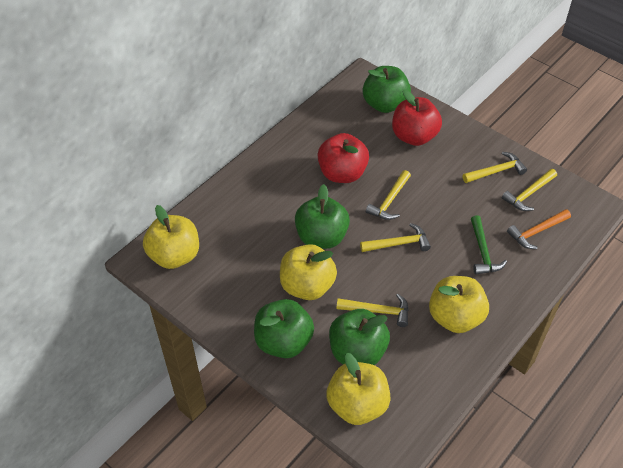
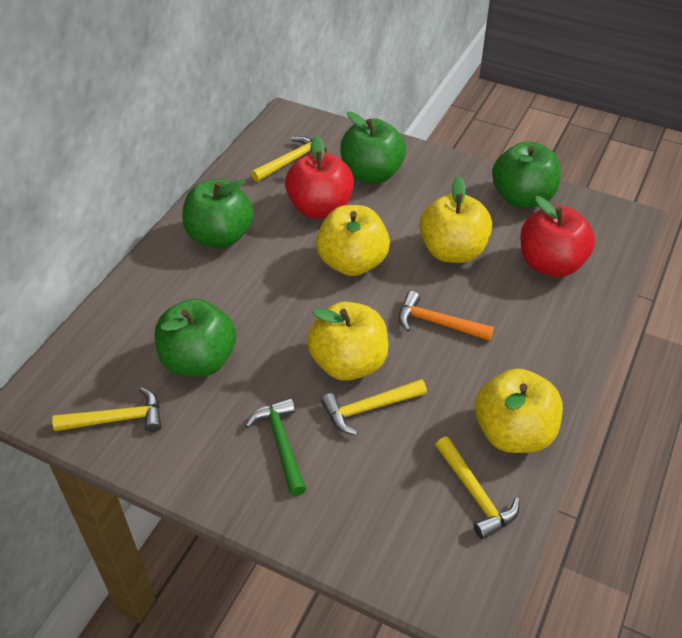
yellow hammer: 5 -> 4

